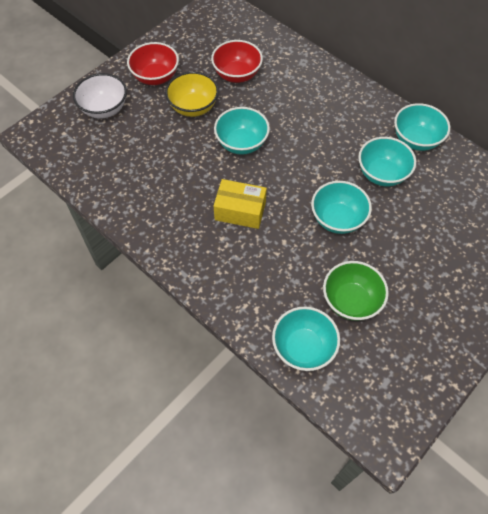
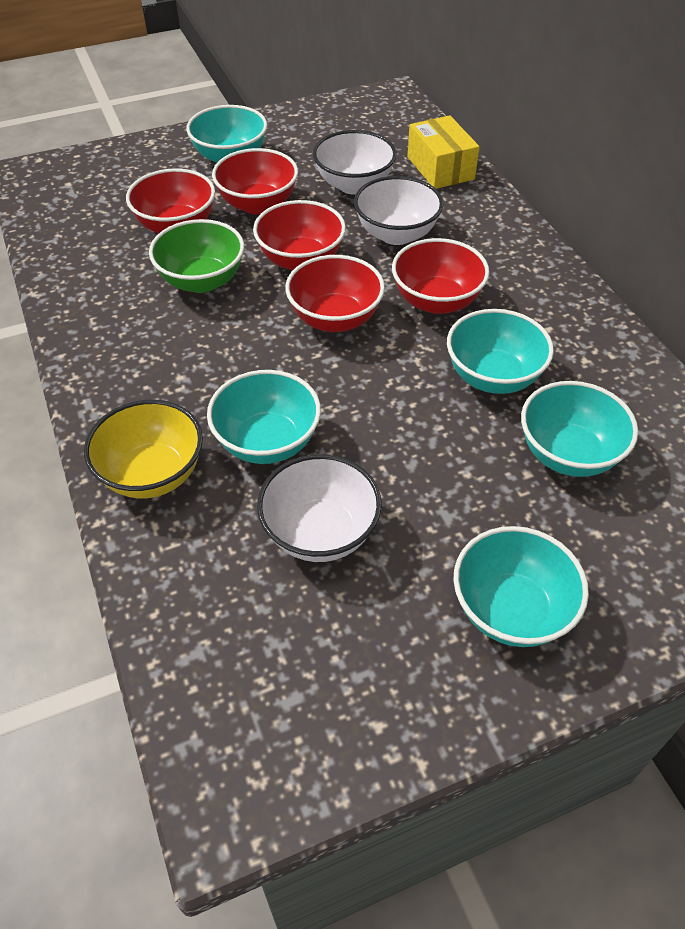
red bowl: 2 -> 5
white bowl: 1 -> 3

